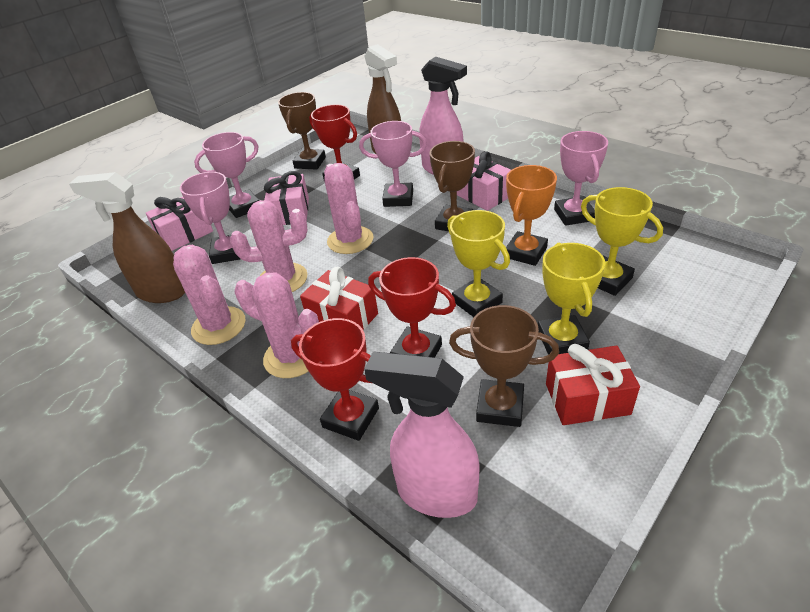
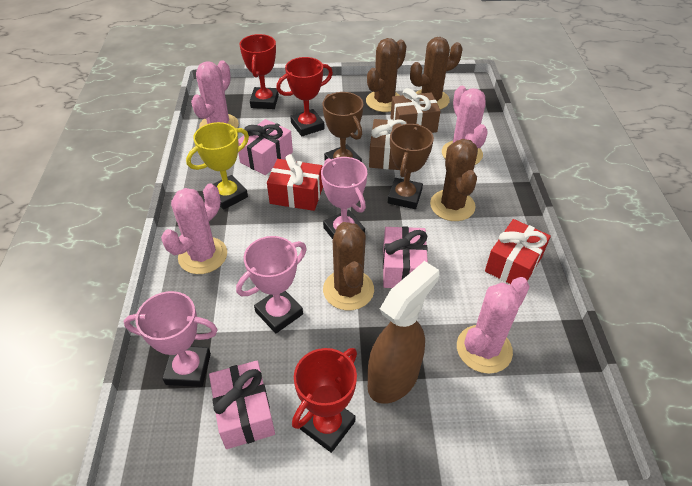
brown cactus: 0 -> 4
brown gift: 0 -> 2
brown spray bottle: 2 -> 1
brown trophy: 3 -> 2
orange trophy: 1 -> 0
pink spray bottle: 2 -> 0
pink trophy: 4 -> 3
yellow trophy: 3 -> 1

